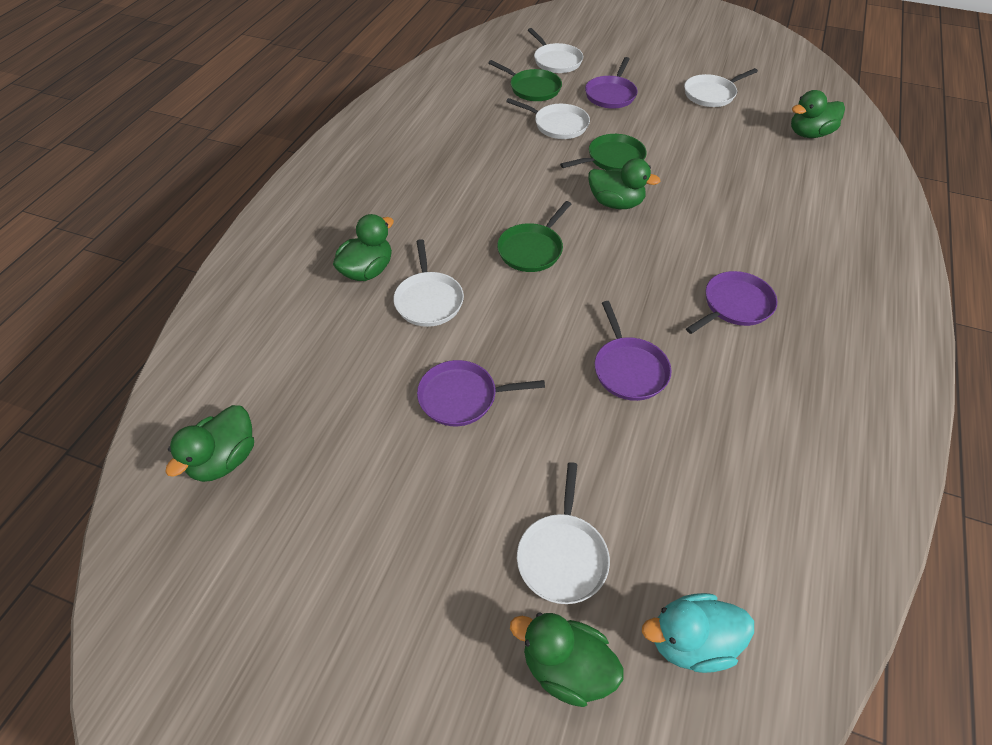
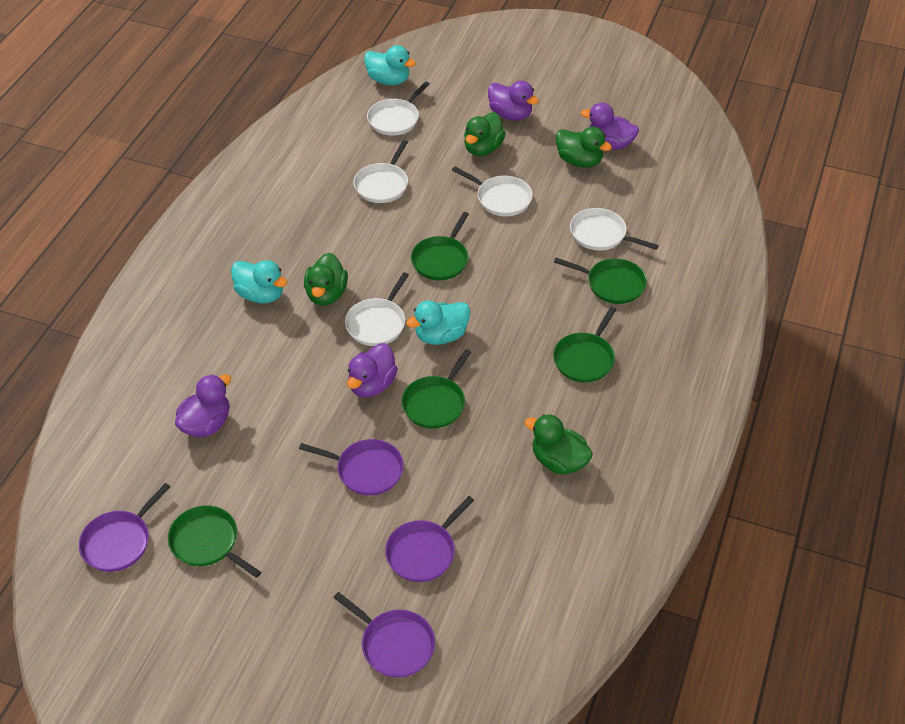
green duck: 5 -> 4
green pan: 3 -> 5
purple duck: 0 -> 4
turquoise duck: 1 -> 3

